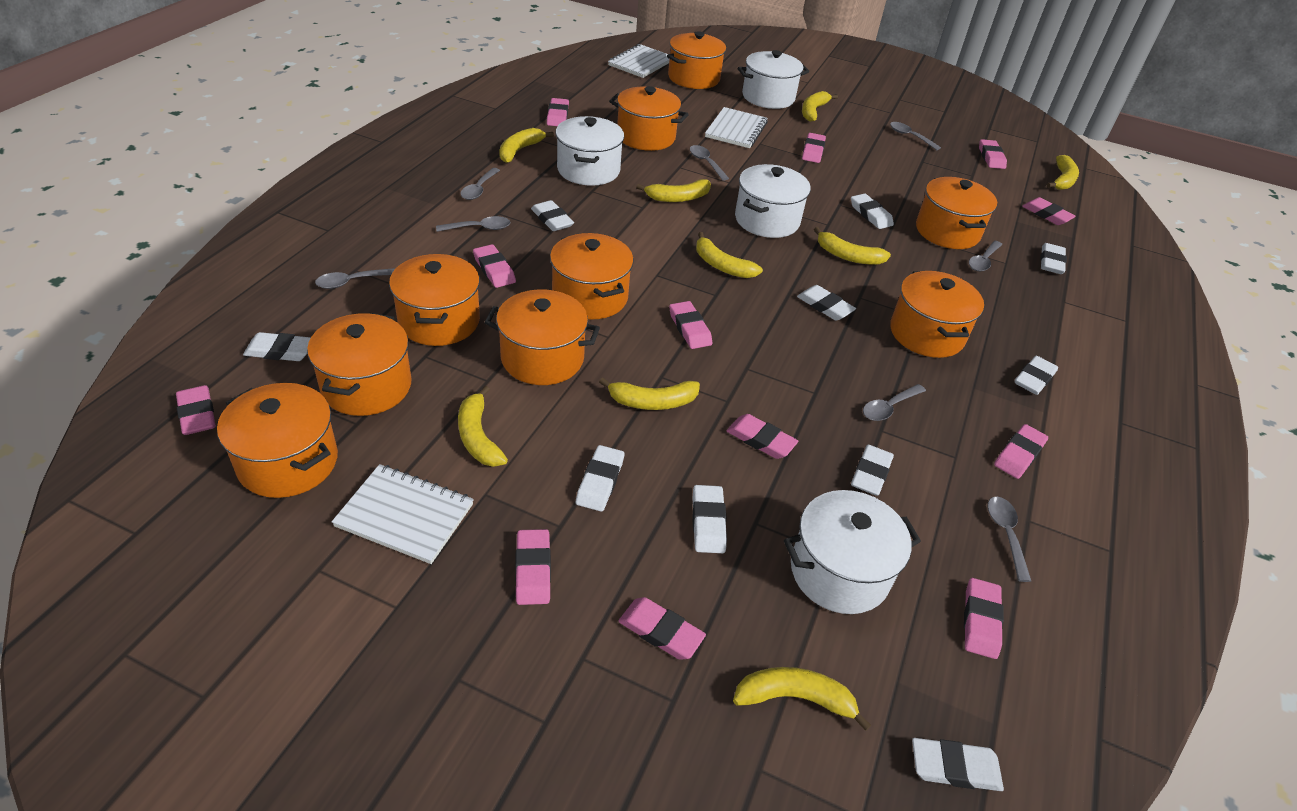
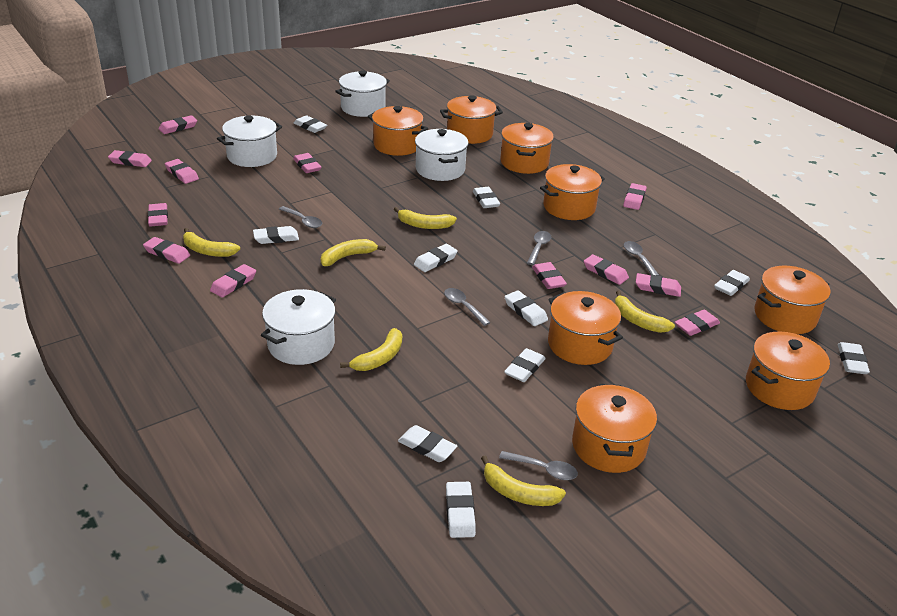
grey spoon: 8 -> 5
orange pot: 9 -> 8
white notebook: 3 -> 0
yellow banana: 9 -> 6

